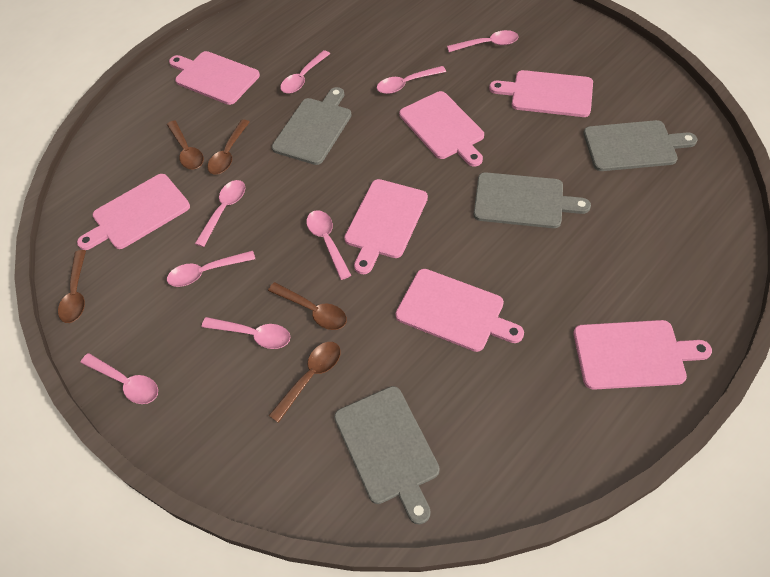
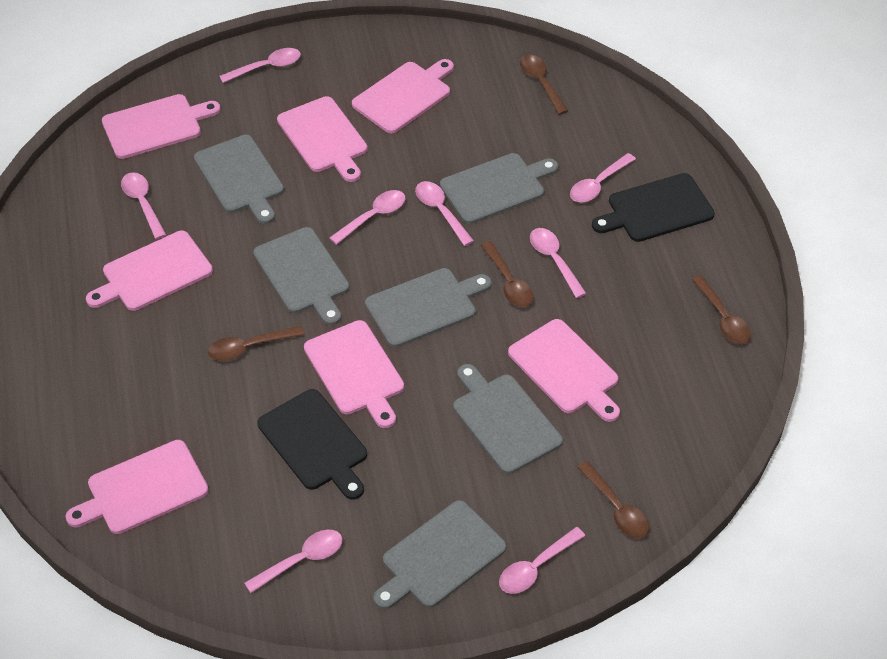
black cutting board: 0 -> 2
grey cutting board: 4 -> 6

